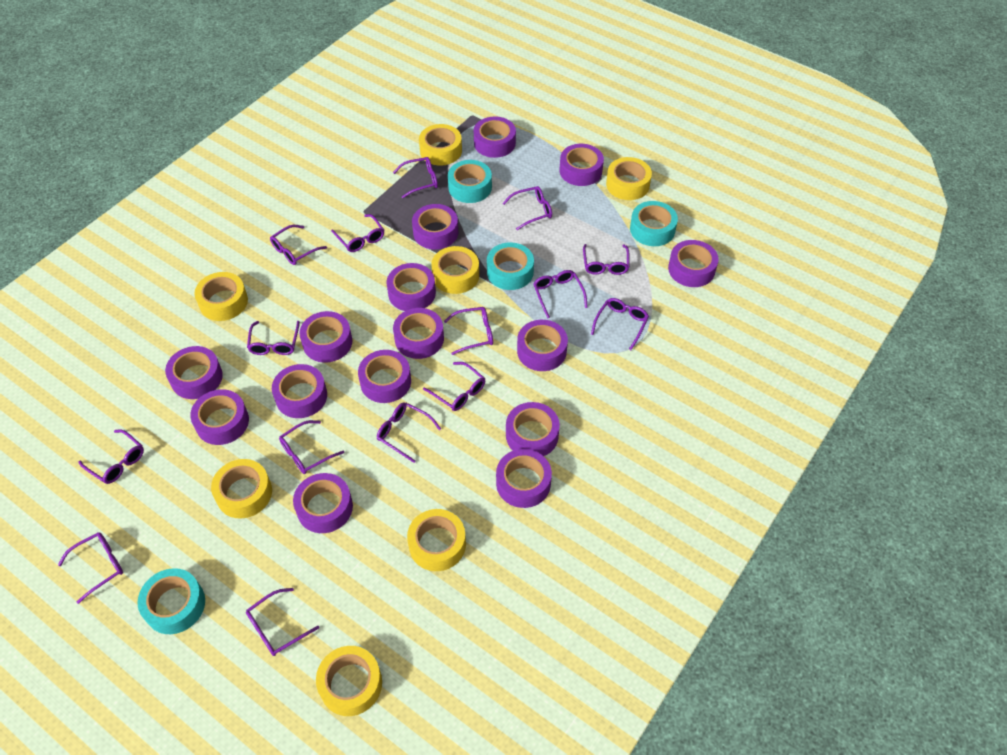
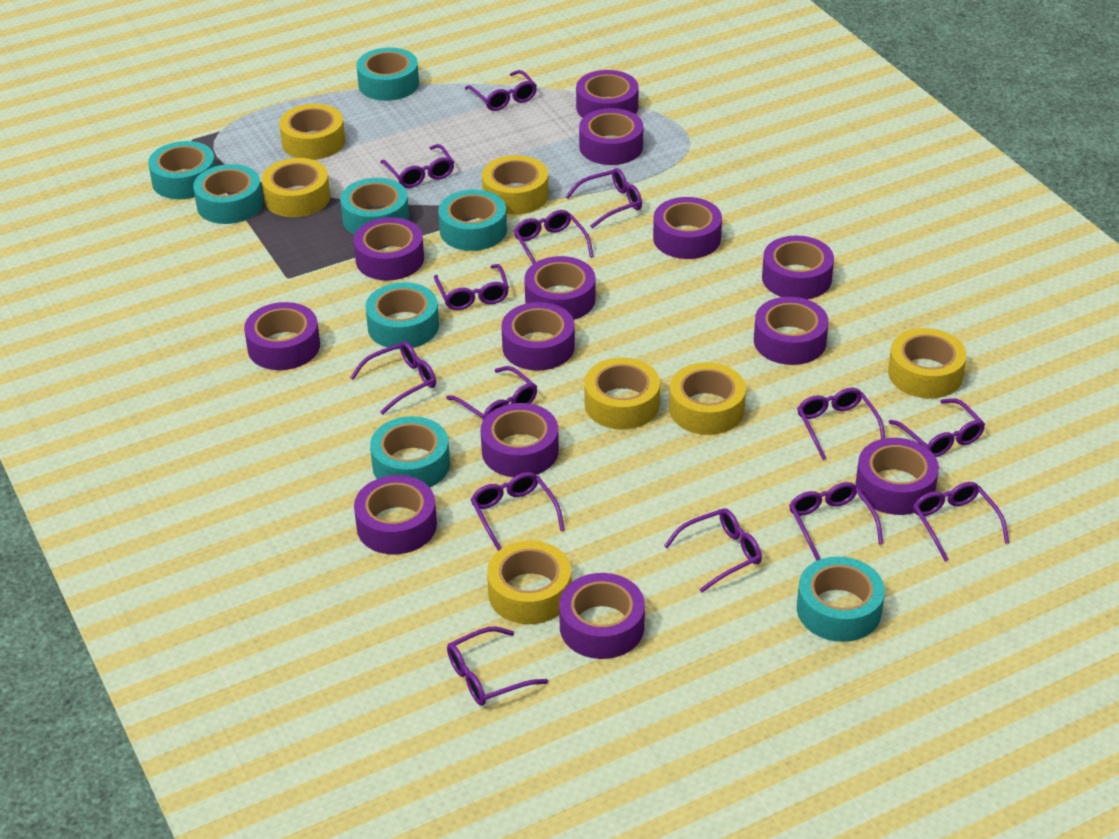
purple glasses: 15 -> 14
purple tape: 15 -> 13
turquoise tape: 4 -> 8

